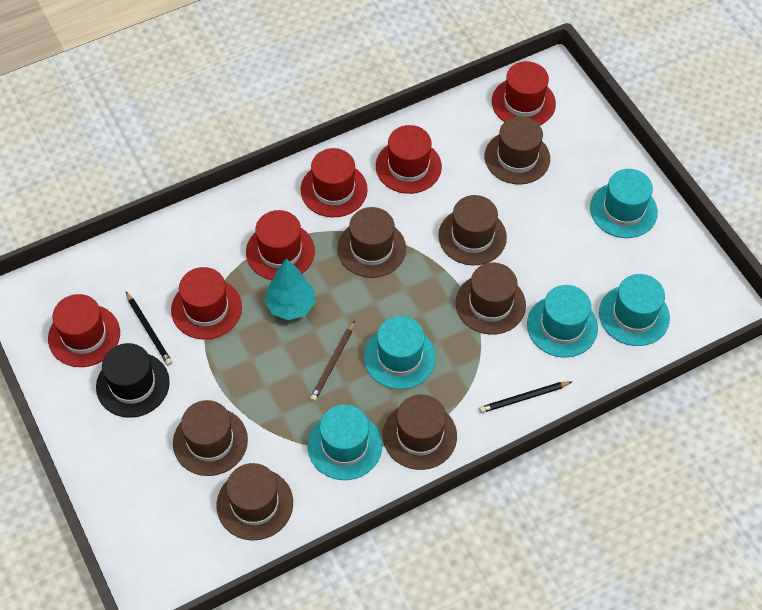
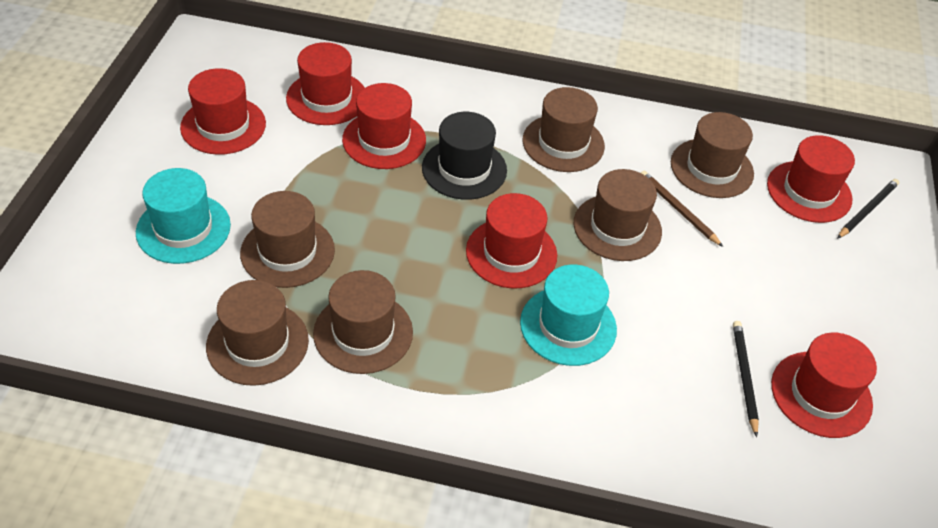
brown hat: 7 -> 6
turquoise hat: 5 -> 2
turquoise tree: 1 -> 0

